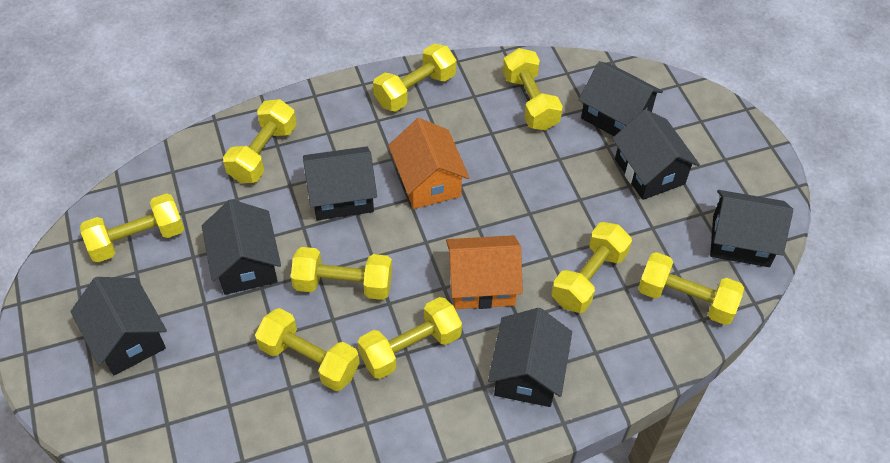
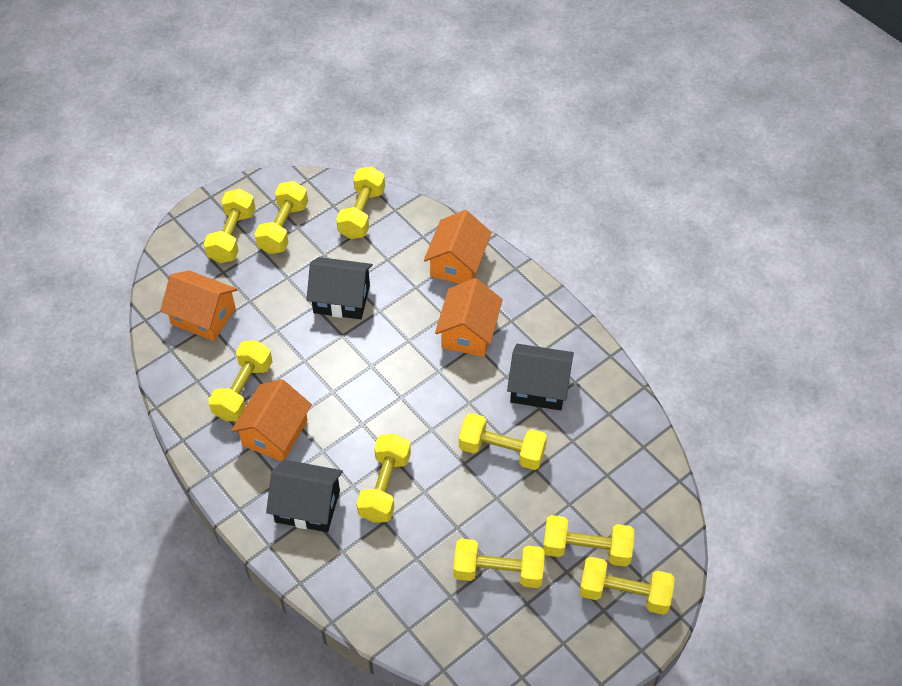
black house: 7 -> 3
orange house: 2 -> 4

